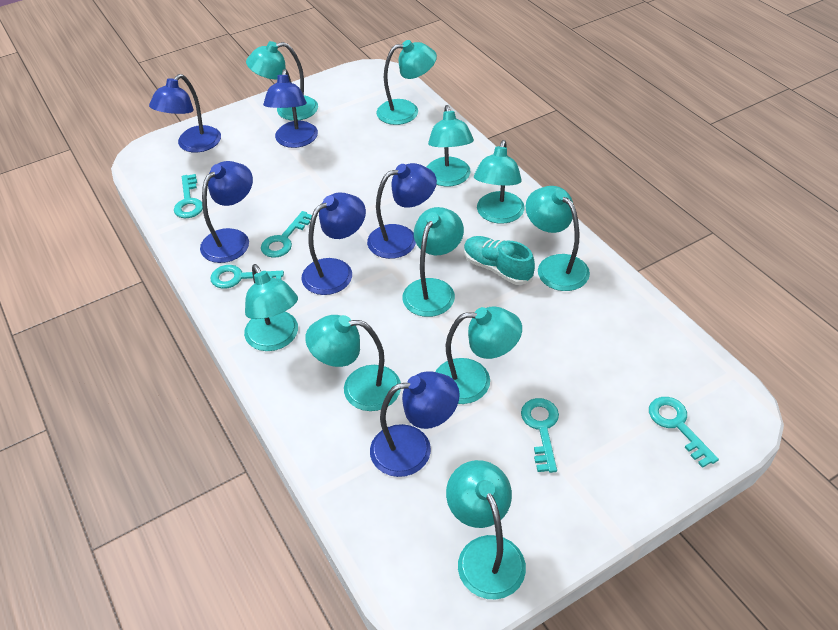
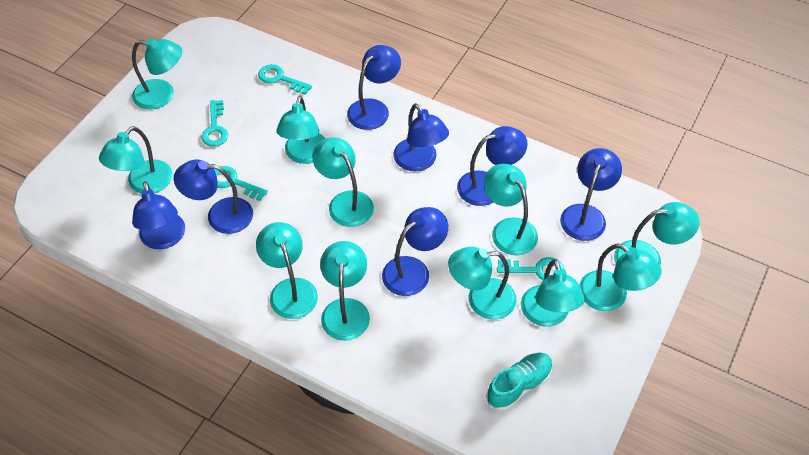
blue lamp: 6 -> 7
turquoise key: 5 -> 4
turquoise lamp: 10 -> 11

